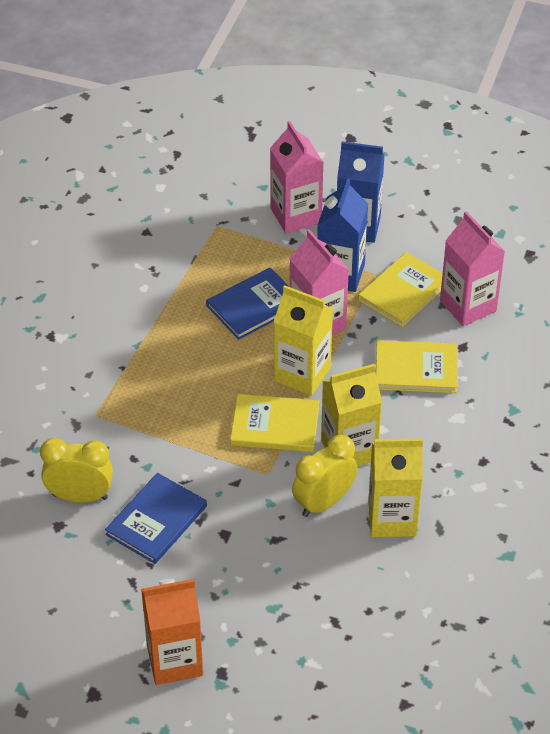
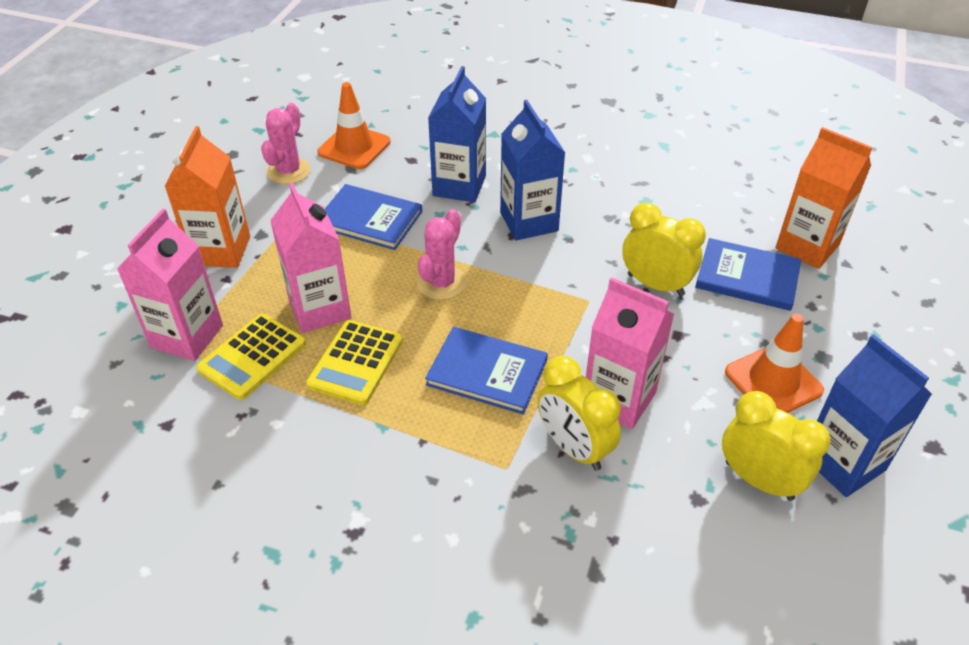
blue book: 2 -> 3
blue carton: 2 -> 3
orange carton: 1 -> 2
orange traffic cone: 0 -> 2
pink cactus: 0 -> 2
yellow book: 3 -> 0
yellow calculator: 0 -> 2
yellow carton: 3 -> 0
yellow clock: 2 -> 3

